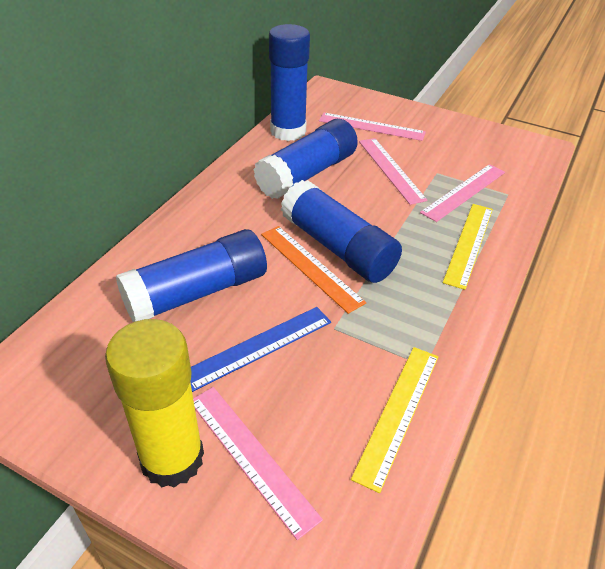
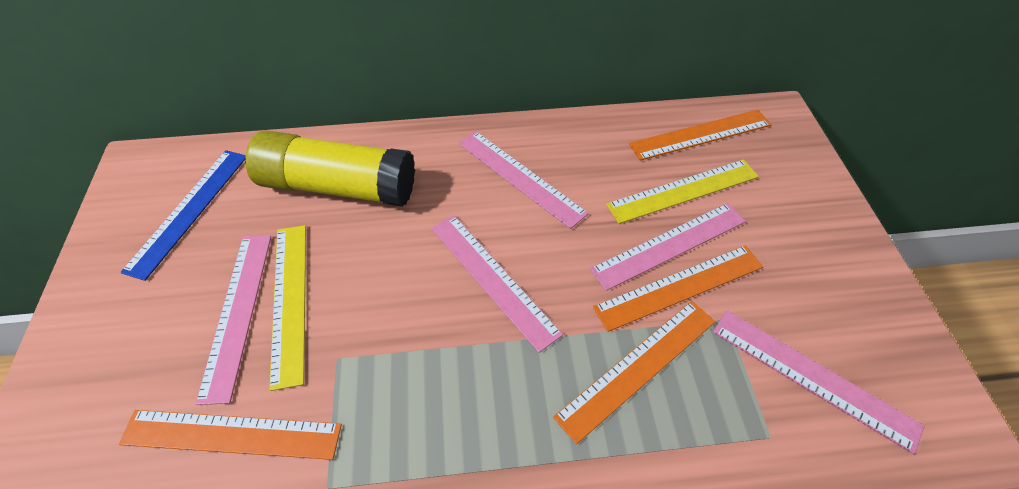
blue glue stick: 4 -> 0
orange ruler: 1 -> 4
pink ruler: 4 -> 5

